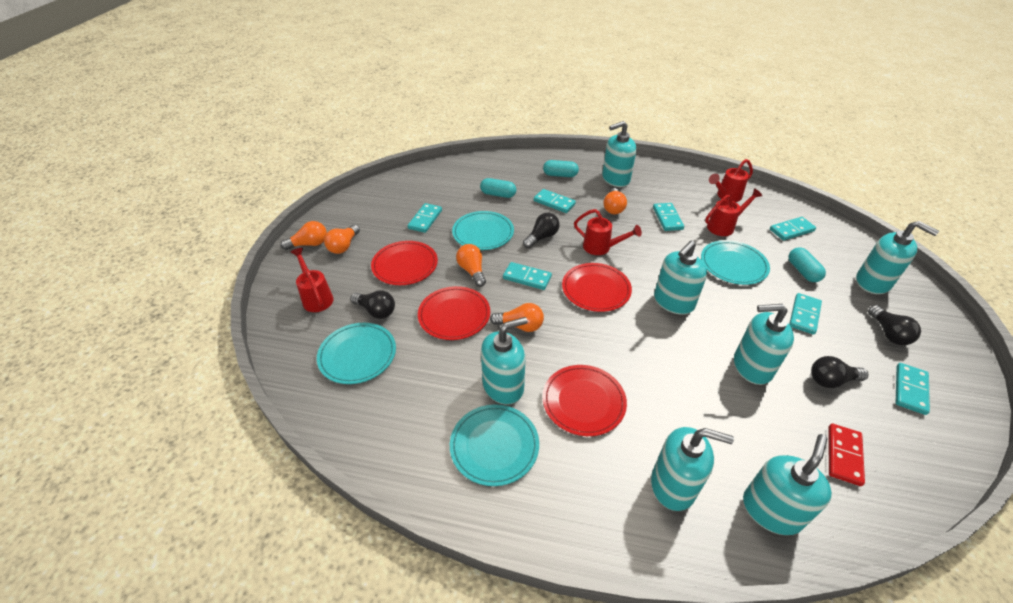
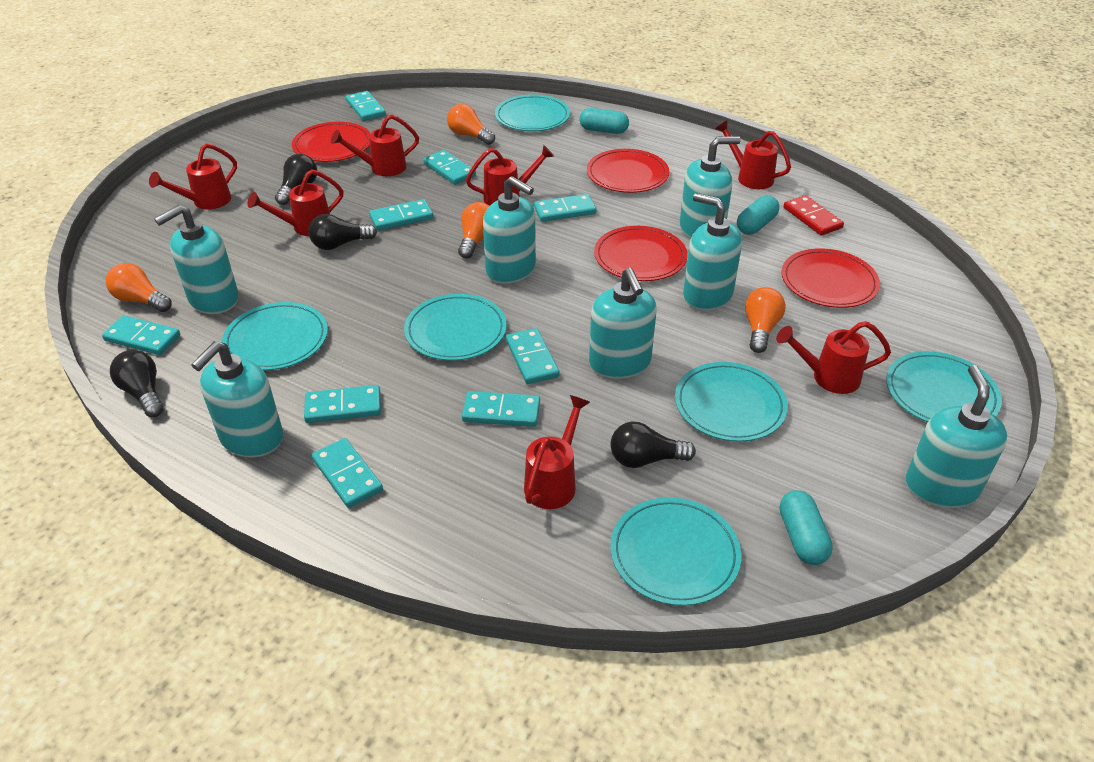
orange light bulb: 5 -> 4
red watering can: 4 -> 7
turquoise domino: 7 -> 9
turquoise plate: 4 -> 6

